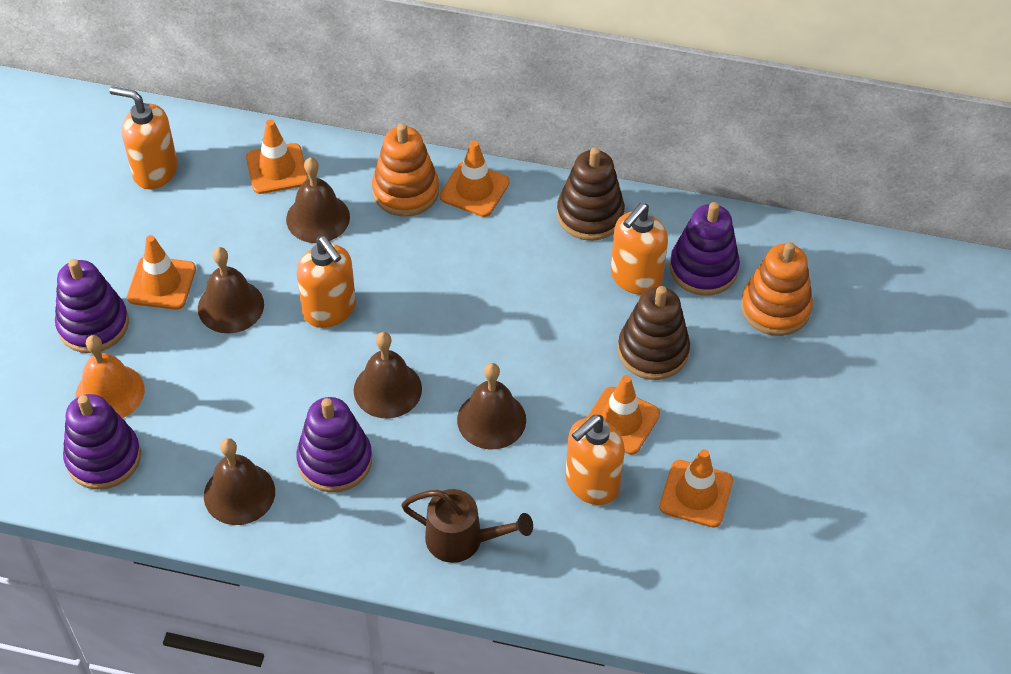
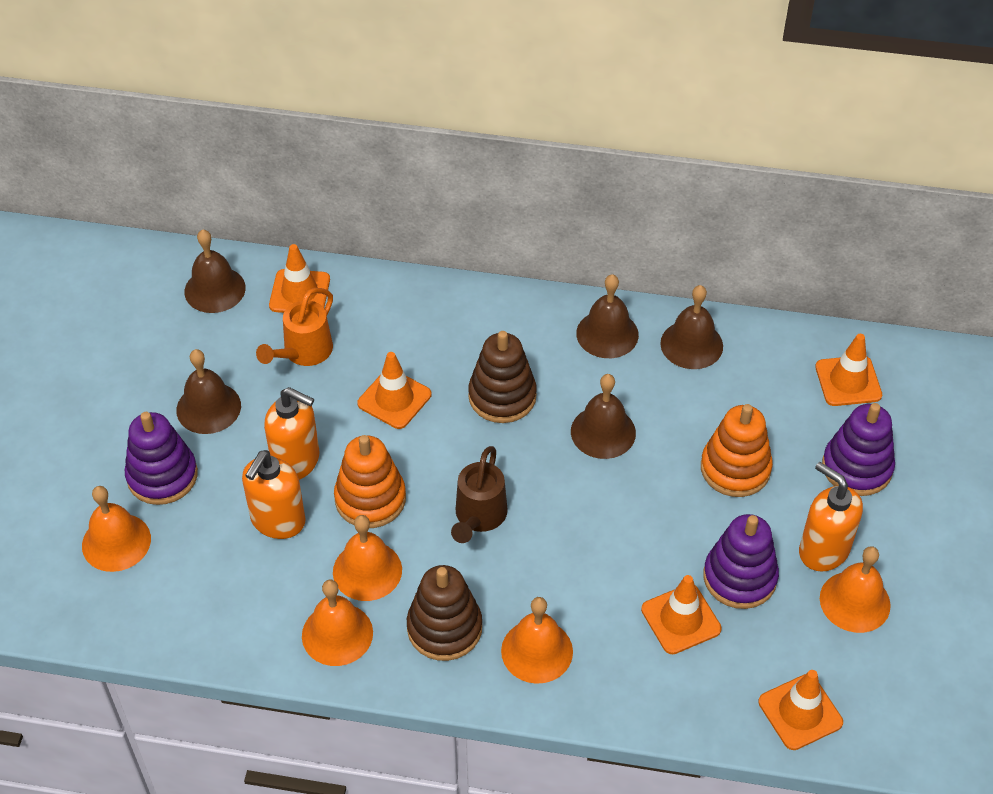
orange bell: 1 -> 5
orange soap dispenser: 4 -> 3
orange watering can: 0 -> 1
purple stacking toy: 4 -> 3

